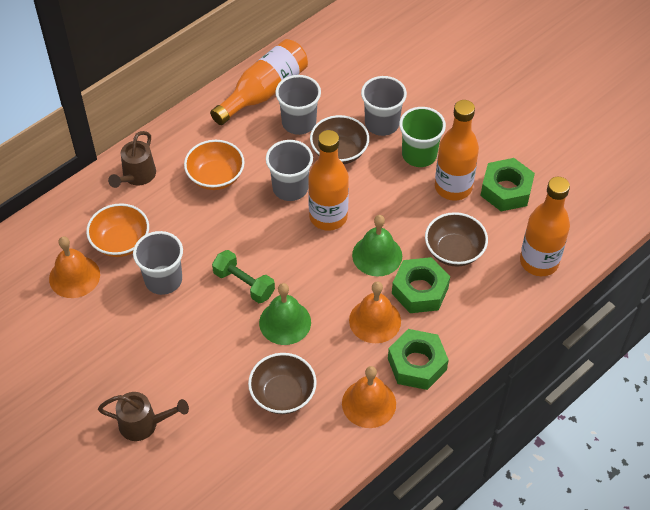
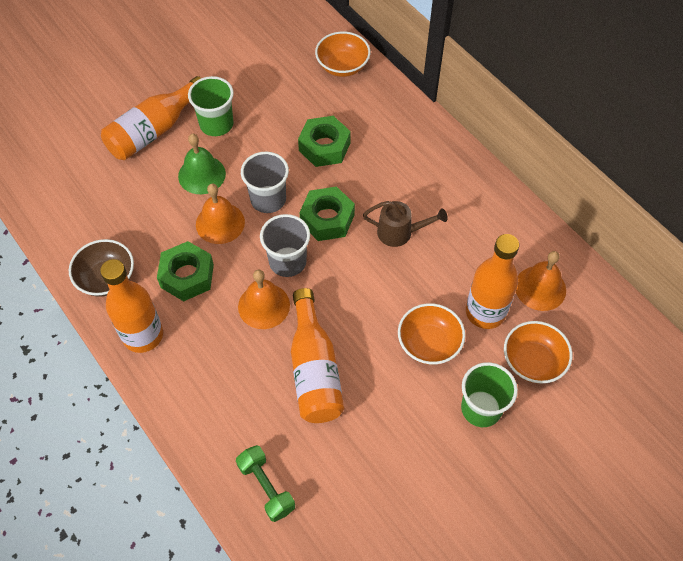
brown bowl: 3 -> 1
brown watering can: 2 -> 1
green bell: 2 -> 1
green cup: 1 -> 2
grey cup: 4 -> 2
orange bowl: 2 -> 3

